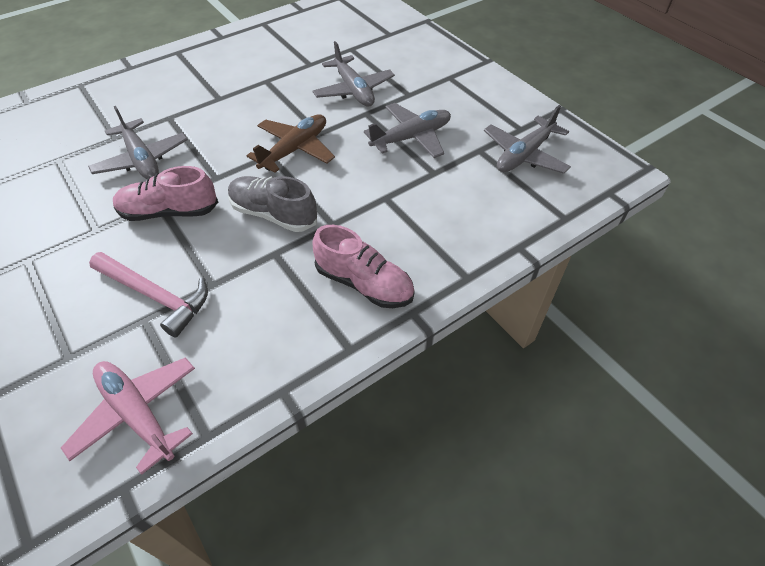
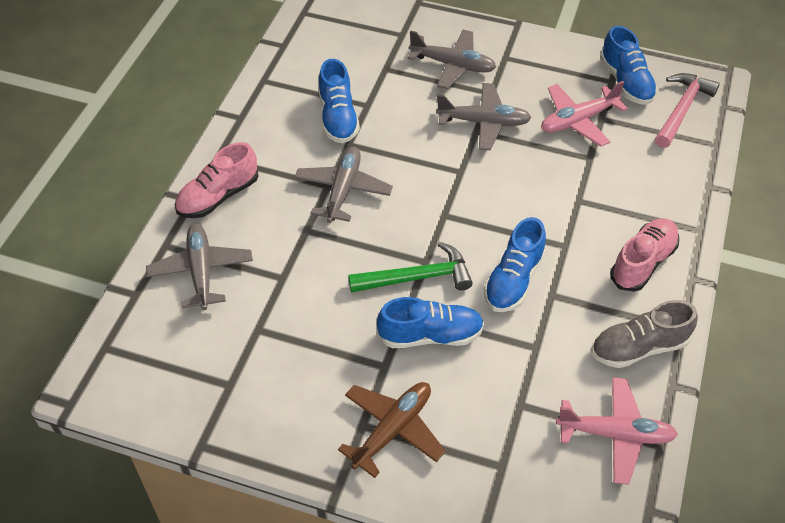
blue shoe: 0 -> 4
green hammer: 0 -> 1
pink plane: 1 -> 2

